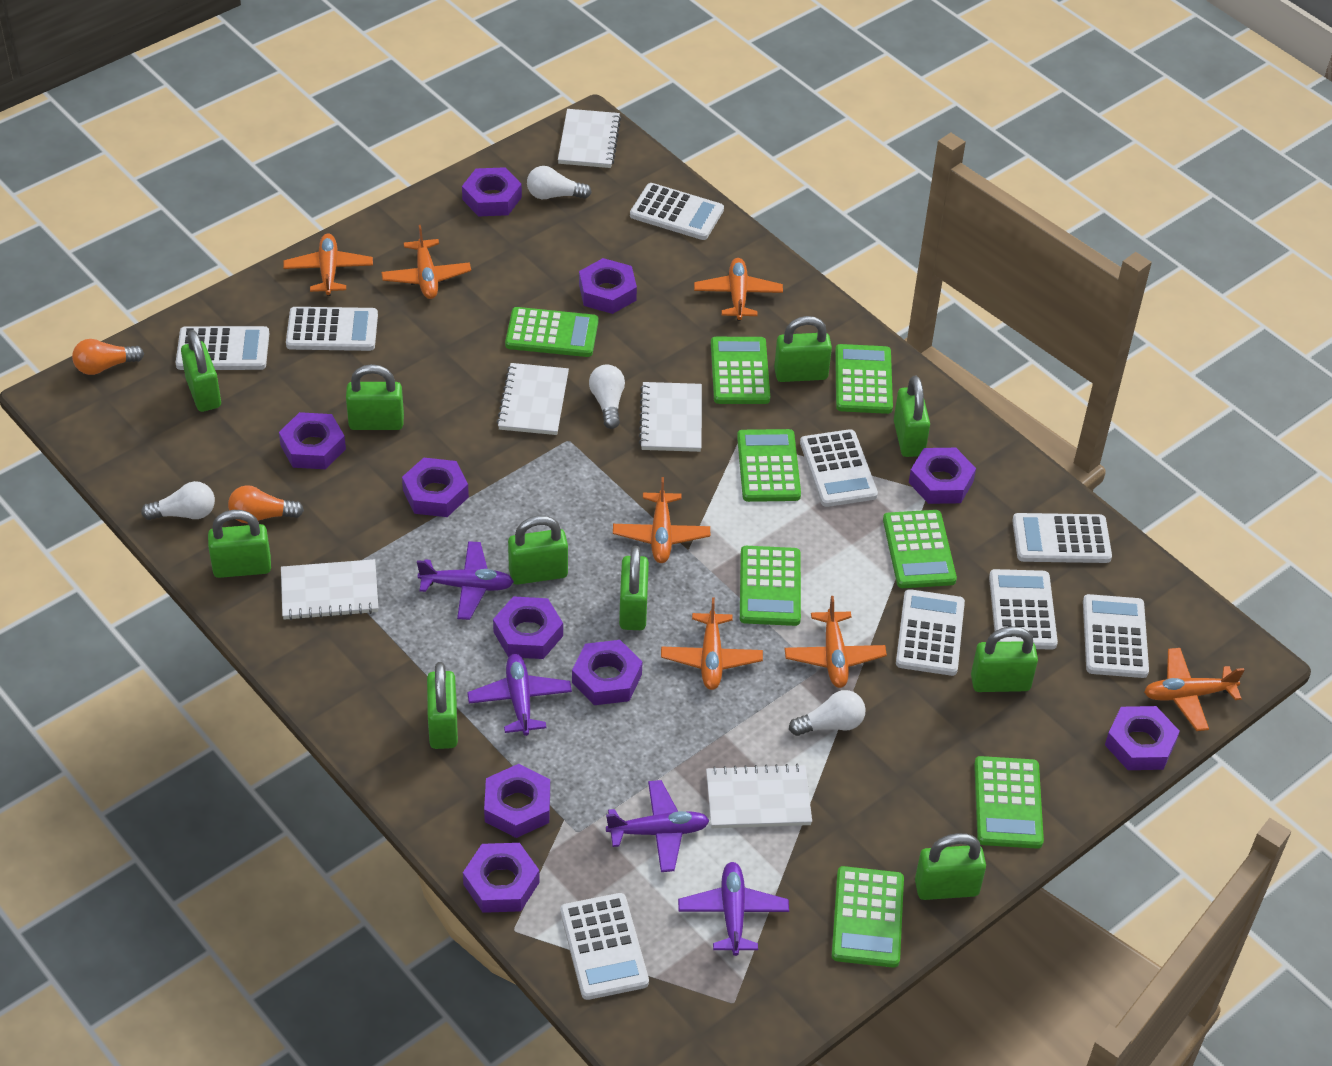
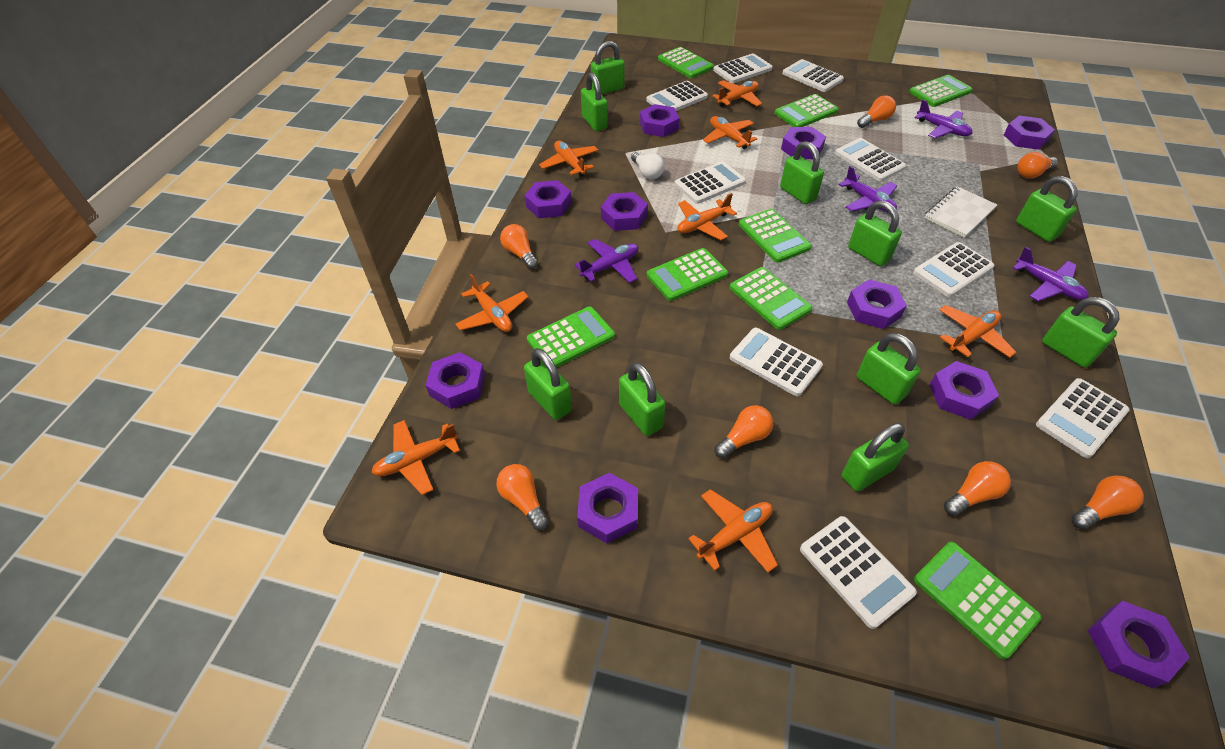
orange light bulb: 2 -> 7
orange plane: 7 -> 8
white light bulb: 4 -> 1
white notebook: 5 -> 1

